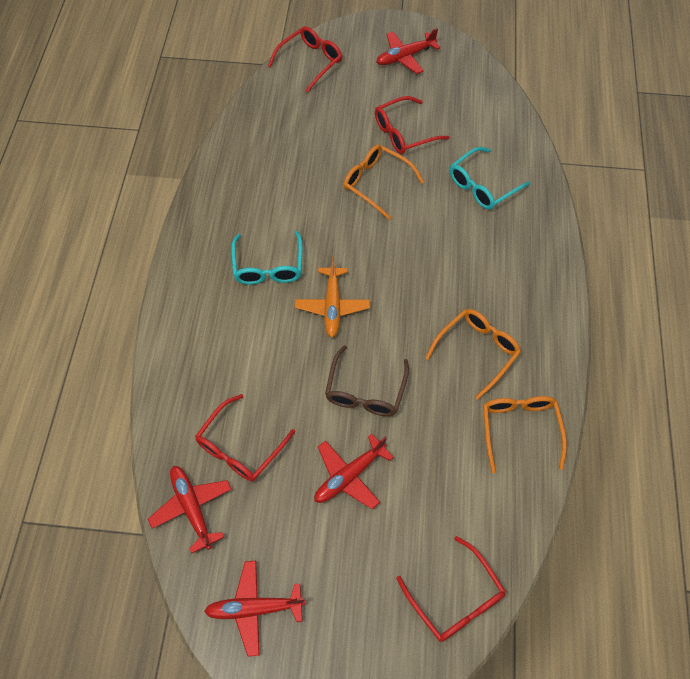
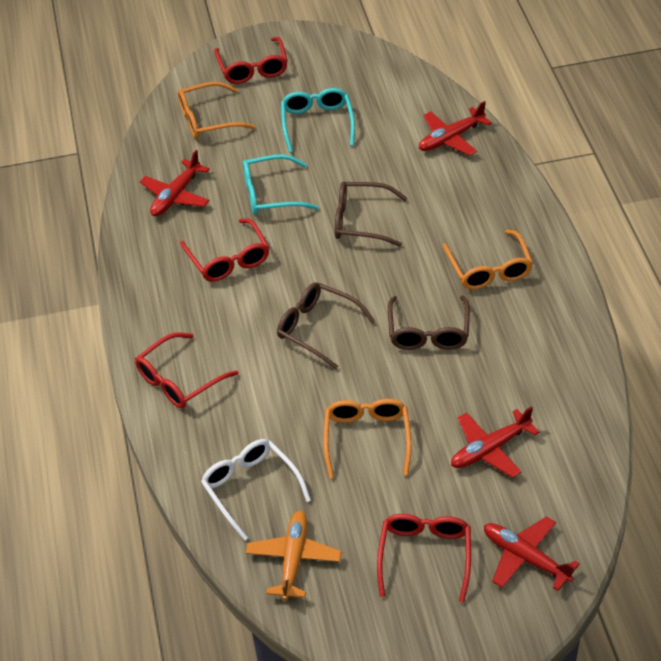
brown glasses: 1 -> 3
white glasses: 0 -> 1

